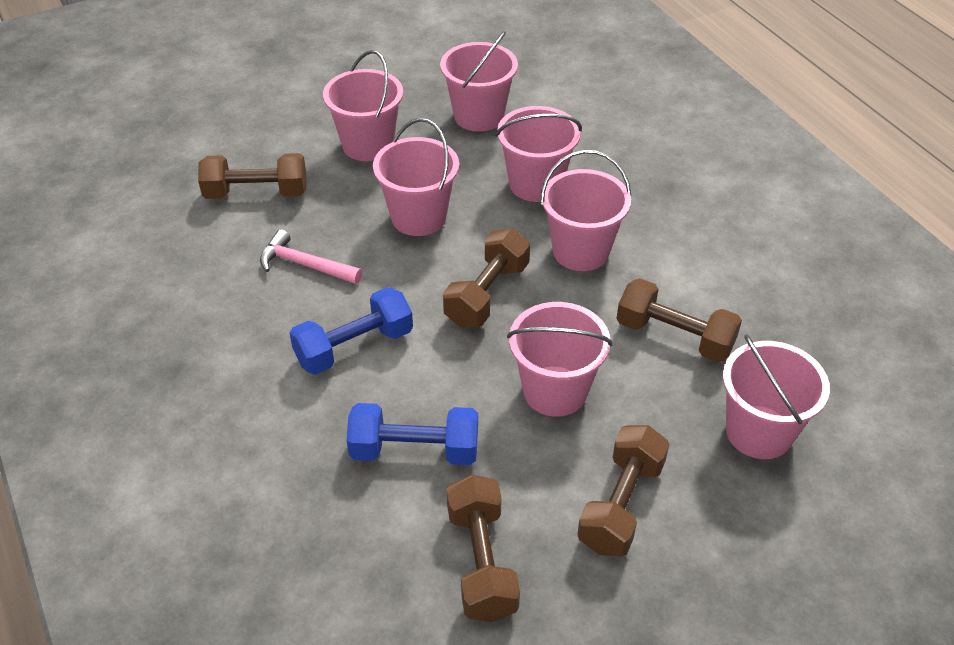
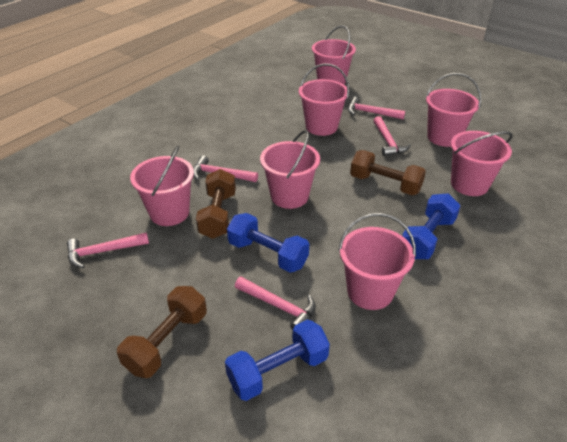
blue dumbbell: 2 -> 3
brown dumbbell: 5 -> 3
pink hammer: 1 -> 5

